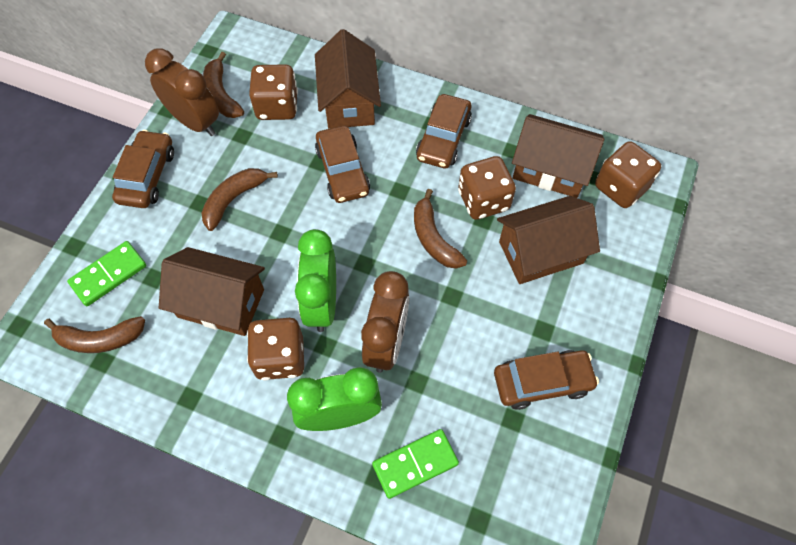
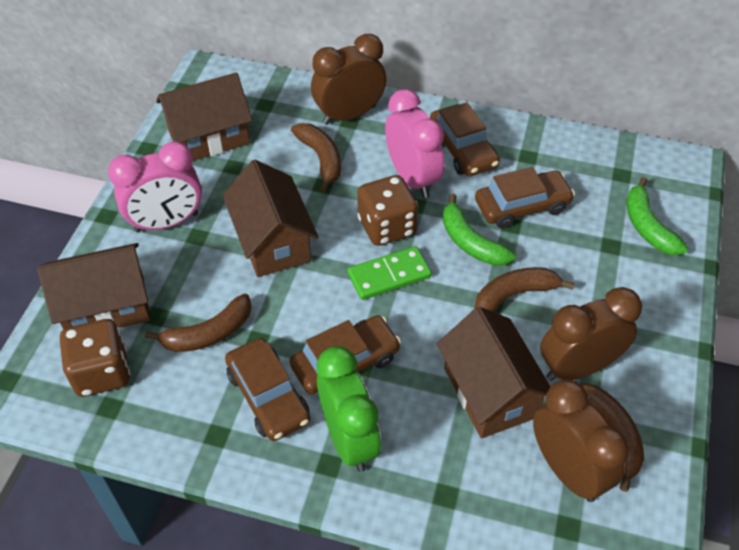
brown clock: 2 -> 3
brown dice: 4 -> 2
green banana: 0 -> 2
green clock: 2 -> 1
green domino: 2 -> 1
pink clock: 0 -> 2

